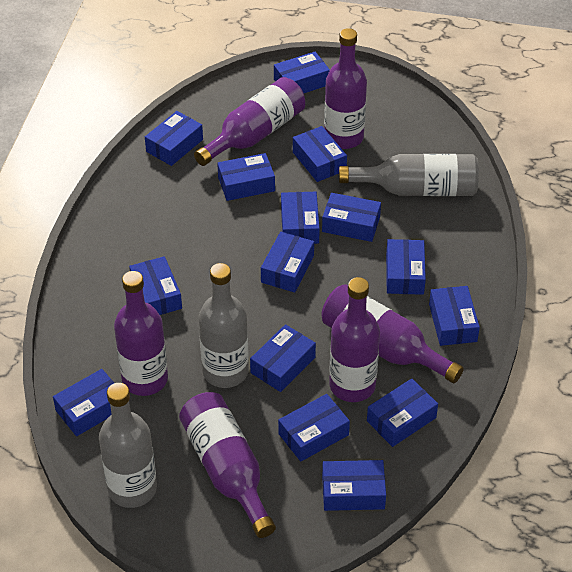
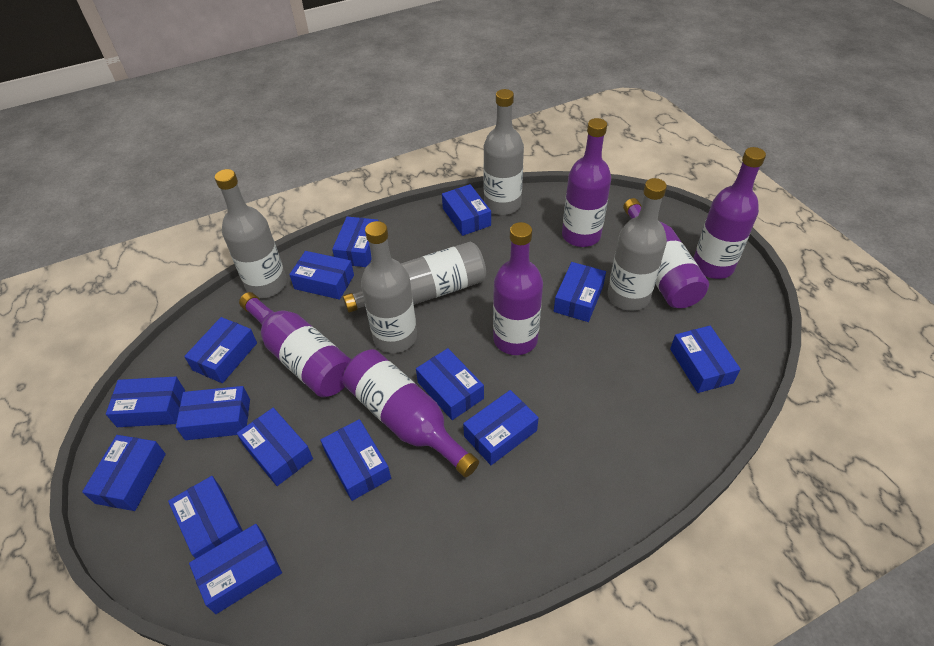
grey bottle: 3 -> 5

